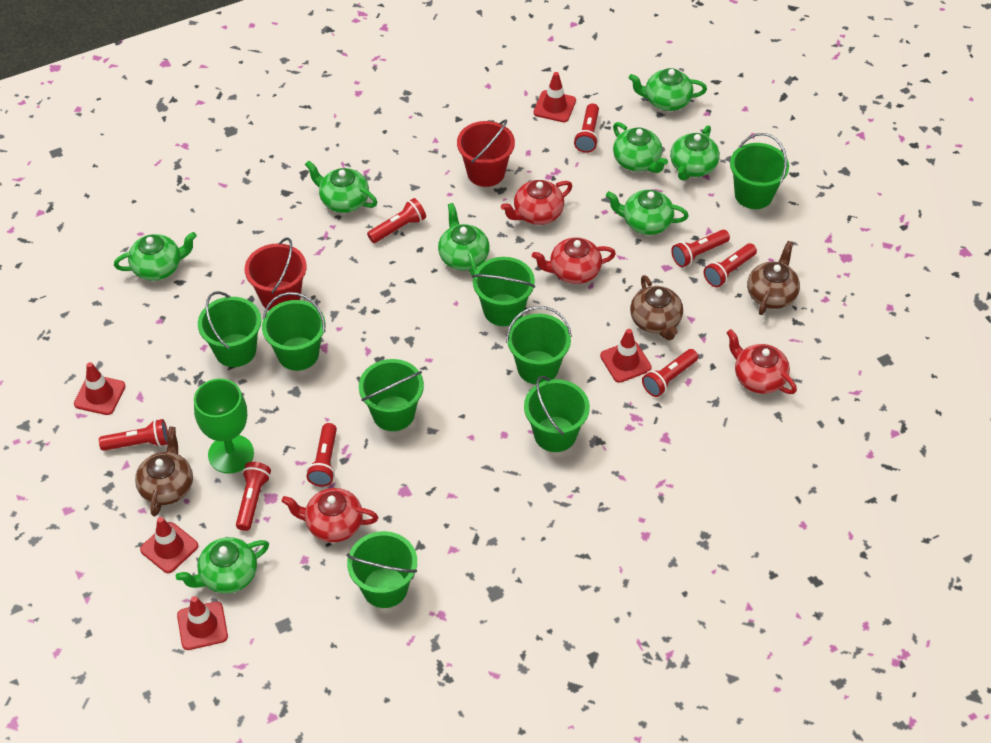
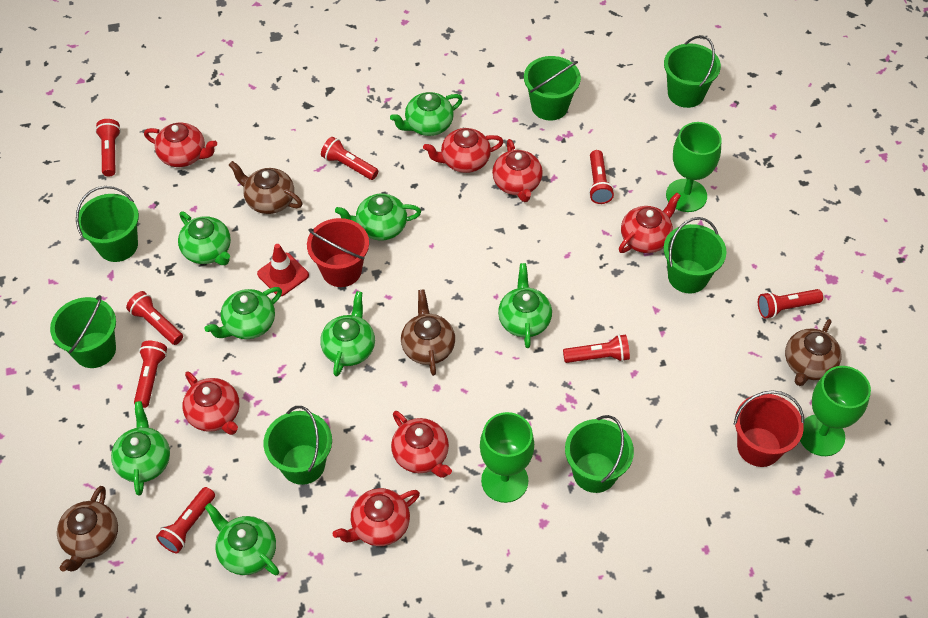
brown teapot: 3 -> 4
green bucket: 8 -> 7
green goblet: 1 -> 3
red teapot: 4 -> 7
red traffic cone: 5 -> 1

